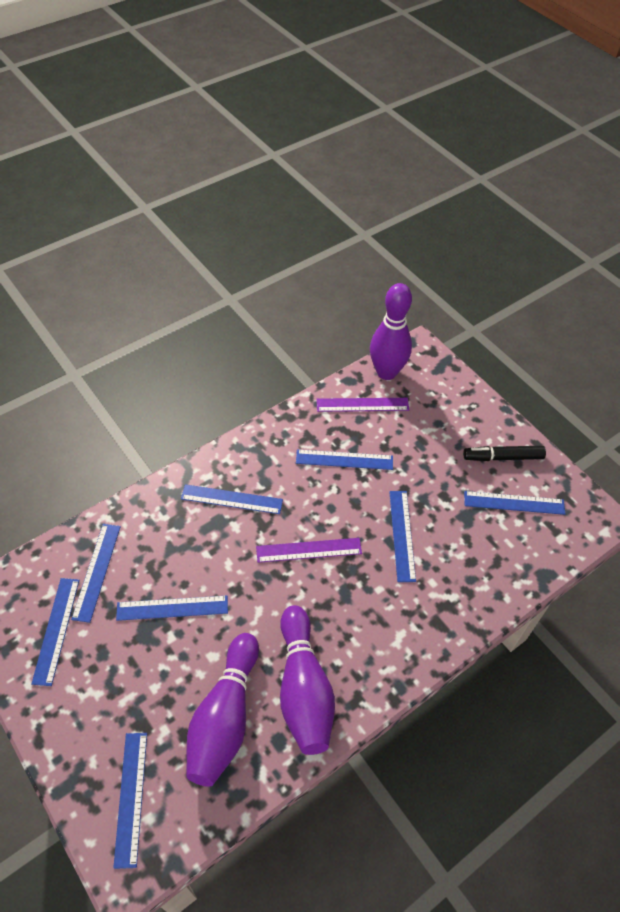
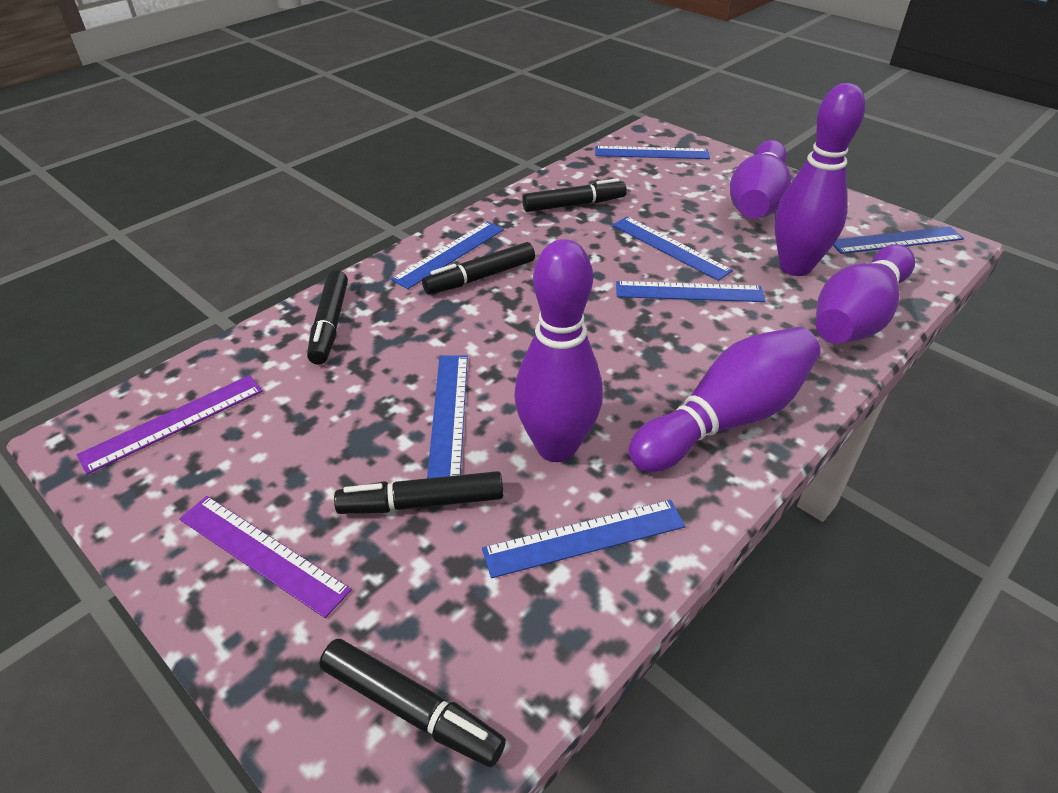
black marker: 1 -> 5
blue ruler: 8 -> 7
purple bowling pin: 3 -> 5

